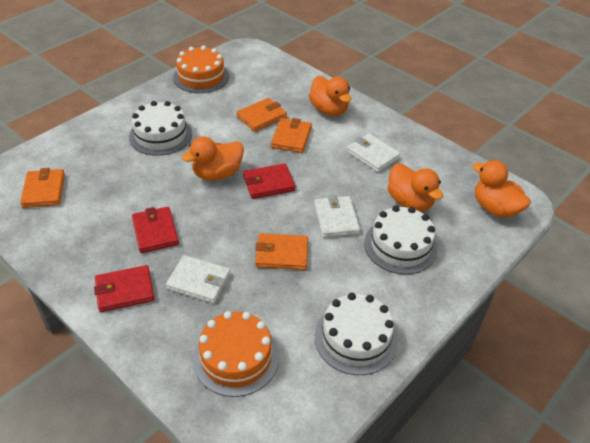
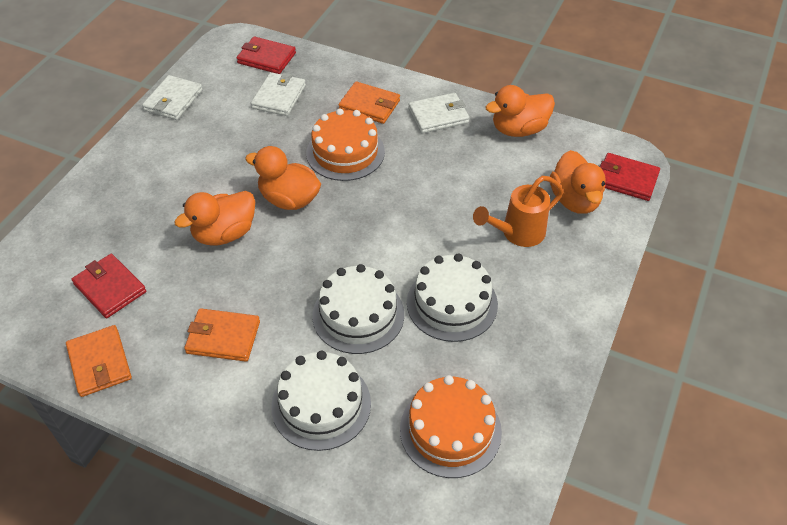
orange wallet: 4 -> 3
orange watering can: 0 -> 1

